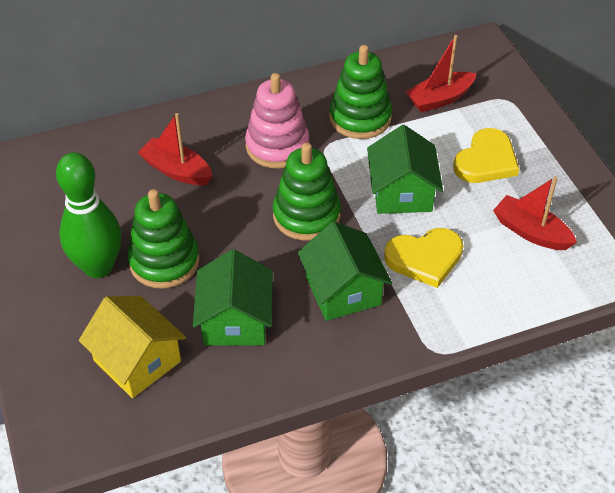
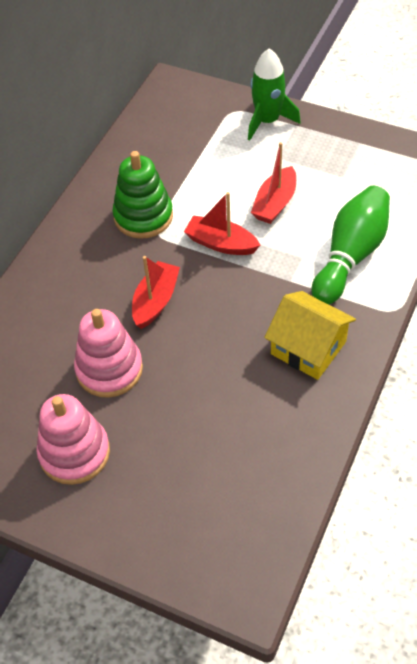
green house: 3 -> 0
green rocket: 0 -> 1
green stacking toy: 3 -> 1
pink stacking toy: 1 -> 2
yellow heart: 2 -> 0

